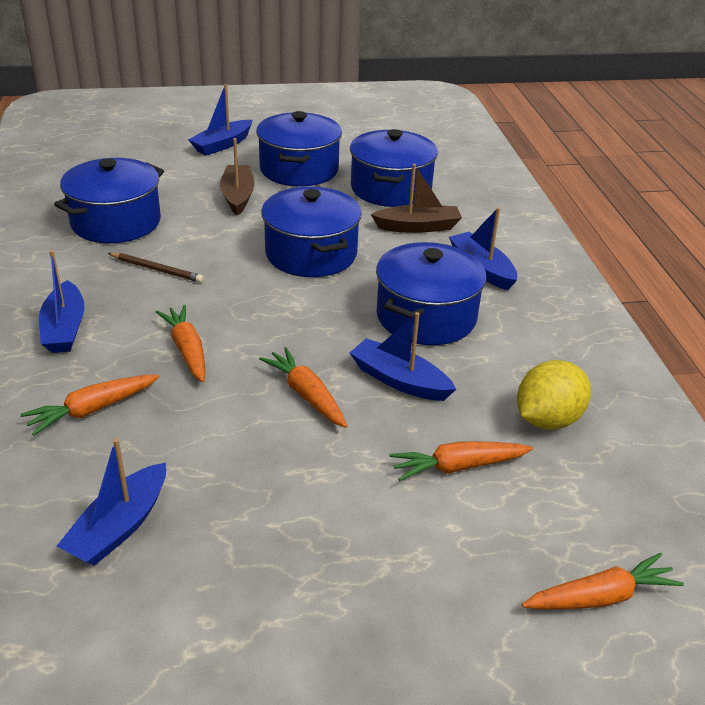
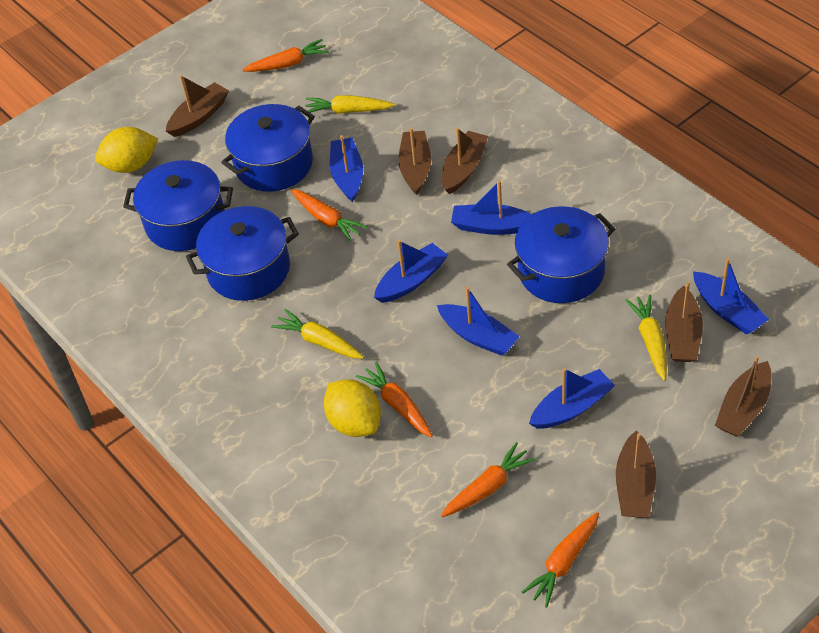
blue boat: 5 -> 6
blue pot: 5 -> 4
brown boat: 2 -> 6
brown pencil: 1 -> 0
yellow carrot: 0 -> 3
yellow lemon: 1 -> 2

